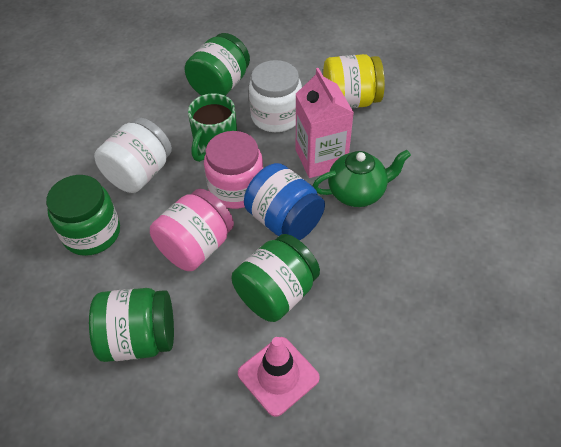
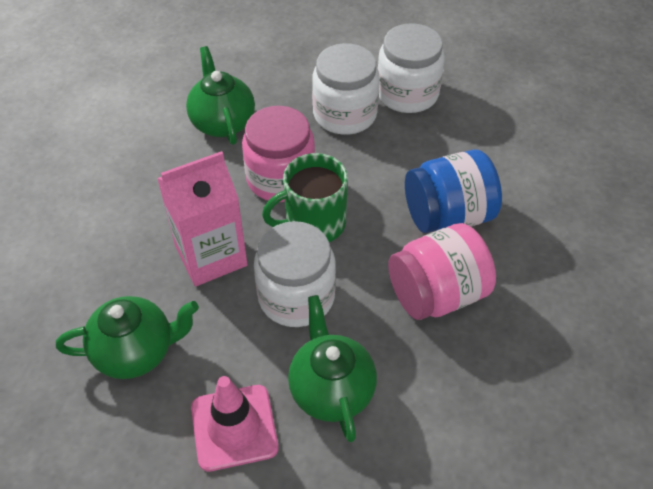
green jar: 4 -> 0
green teapot: 1 -> 3
white jar: 2 -> 3
yellow jar: 1 -> 0

